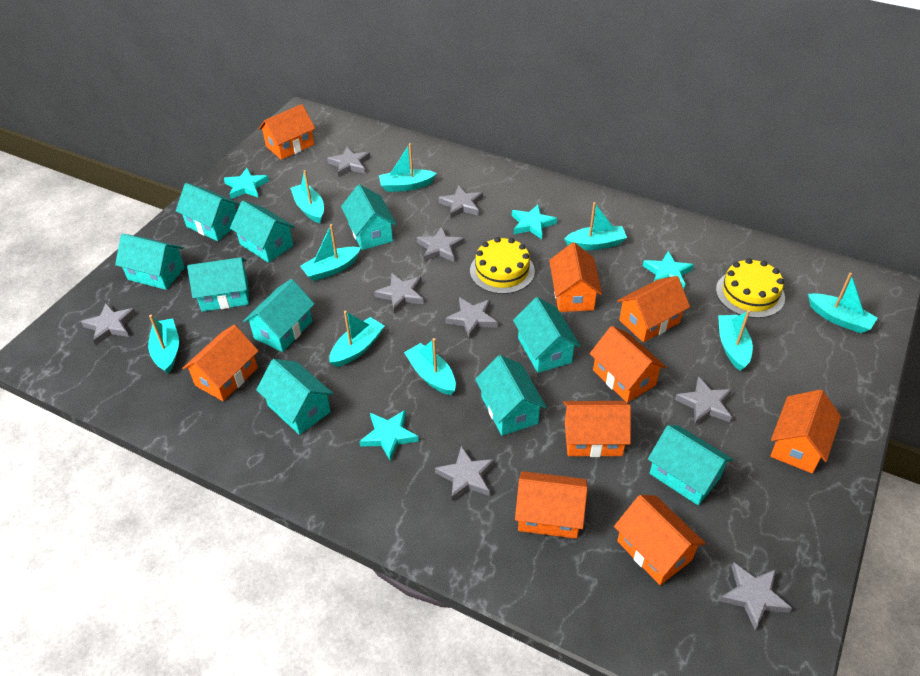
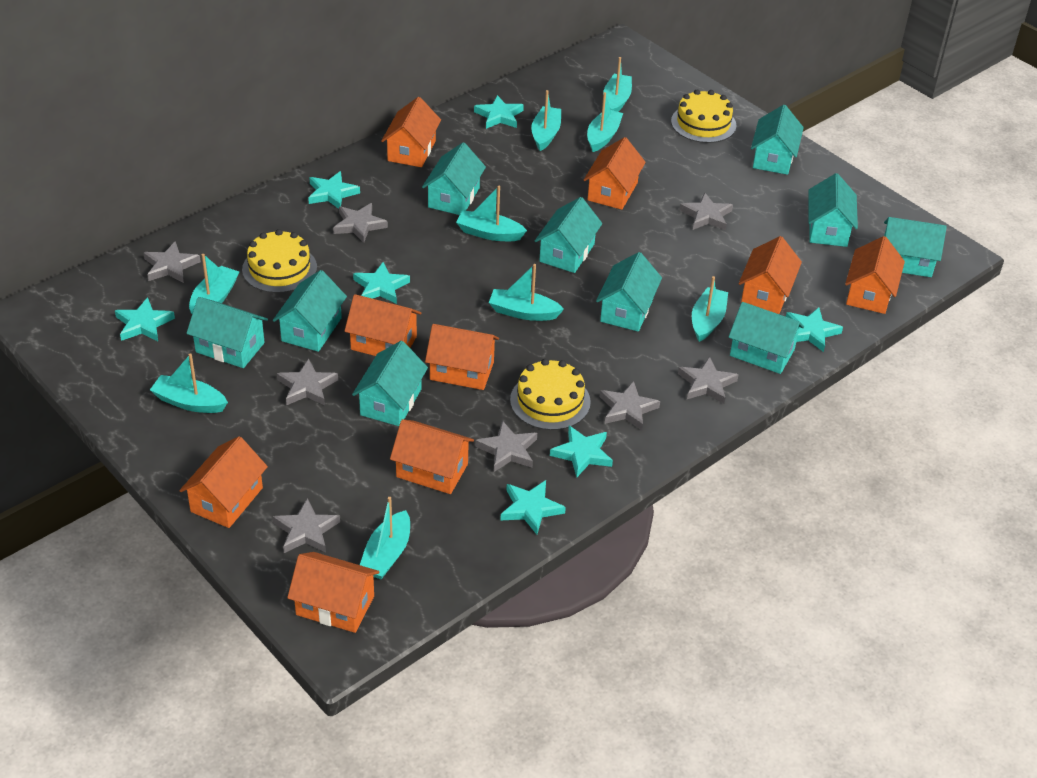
grey star: 9 -> 8
turquoise star: 4 -> 7
yellow cake: 2 -> 3

